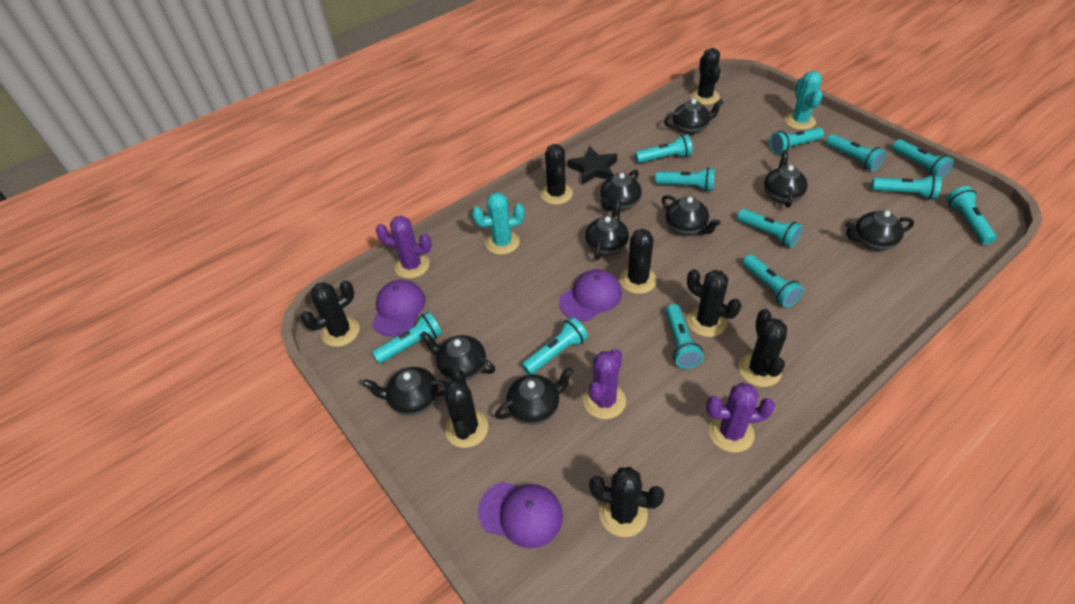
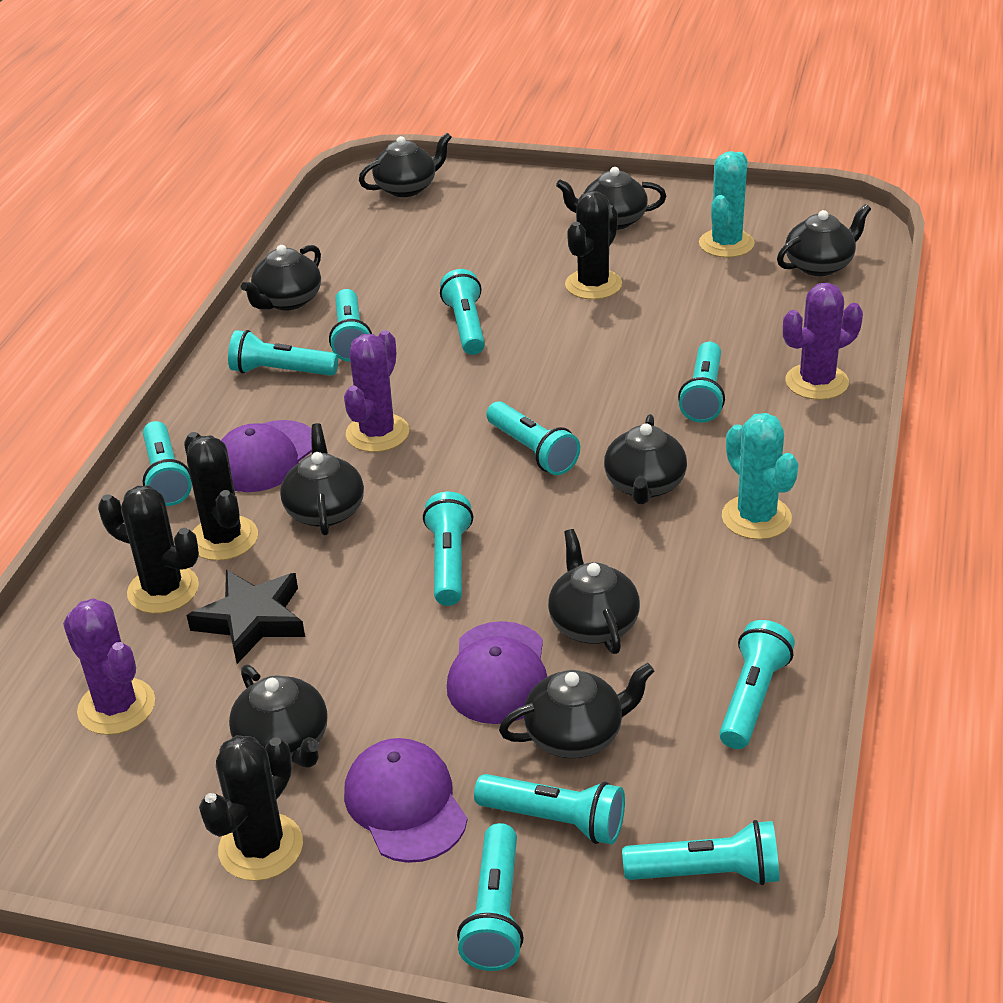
black cactus: 8 -> 4
turquoise flashlight: 12 -> 11

